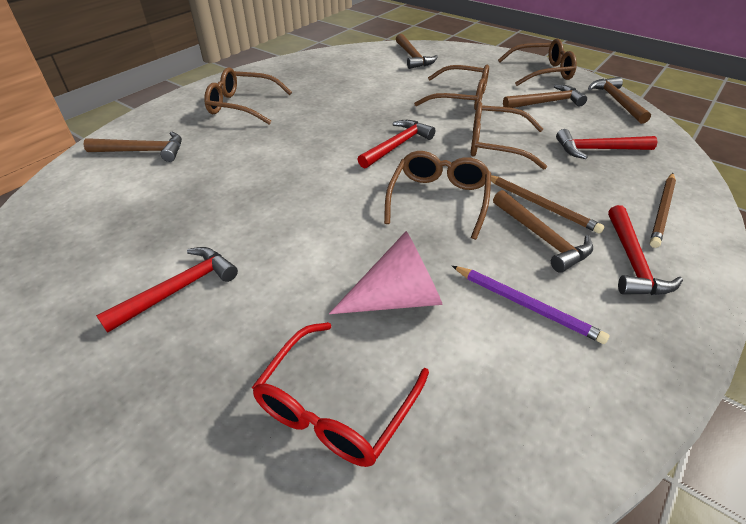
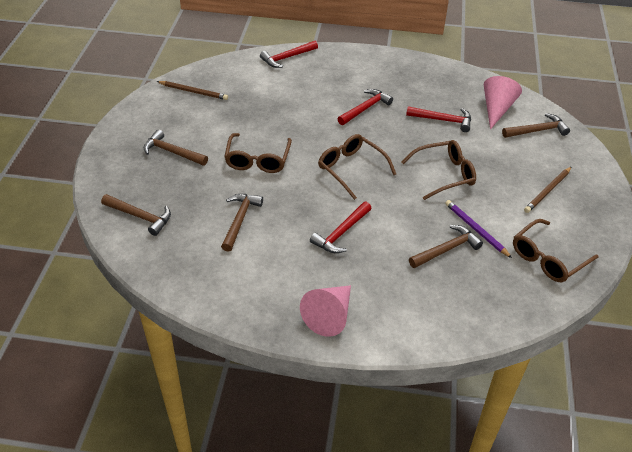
brown glasses: 5 -> 4
pink cone: 1 -> 2
red glasses: 1 -> 0

